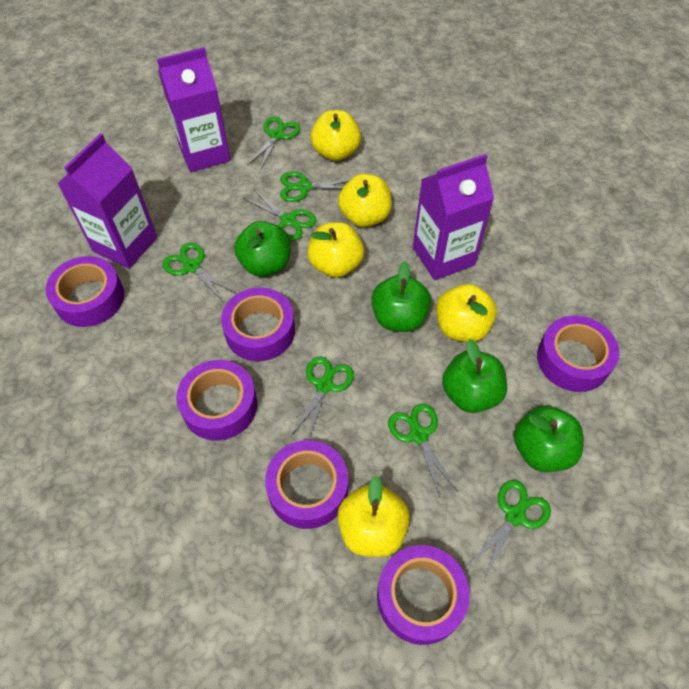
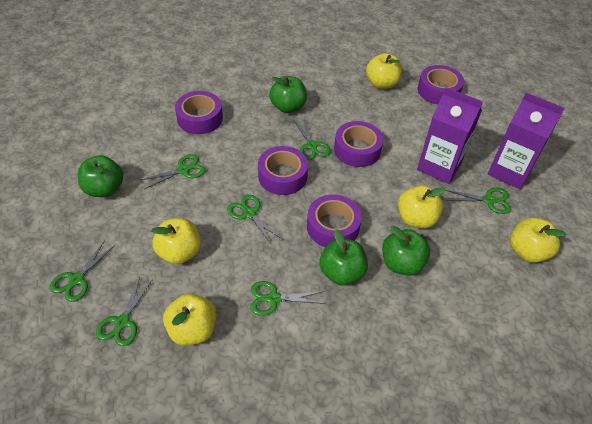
purple carton: 3 -> 2
purple tape: 6 -> 5

